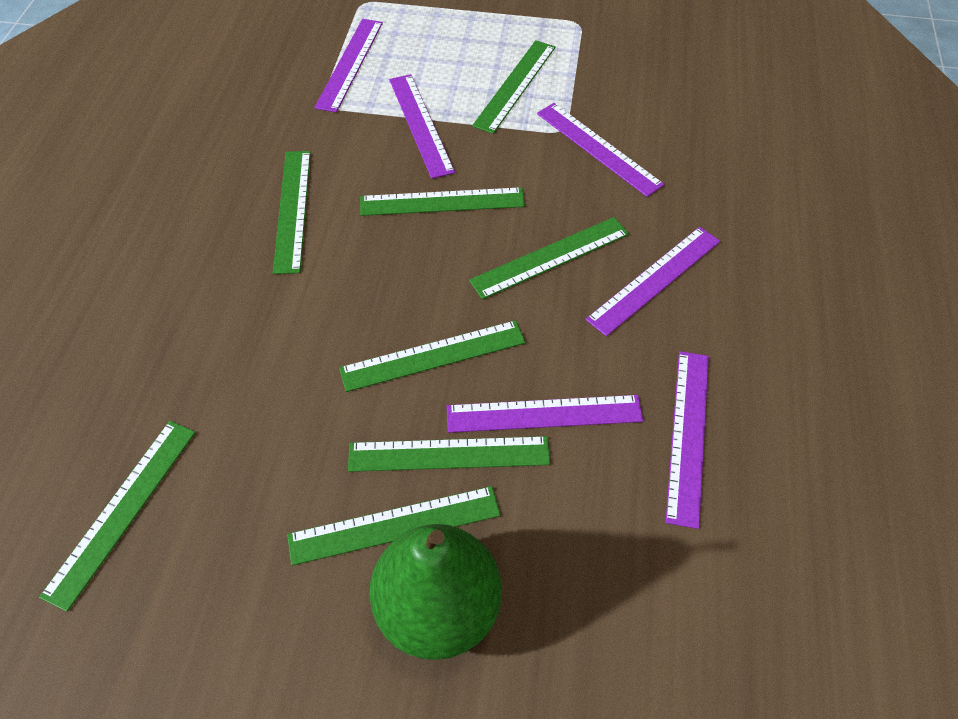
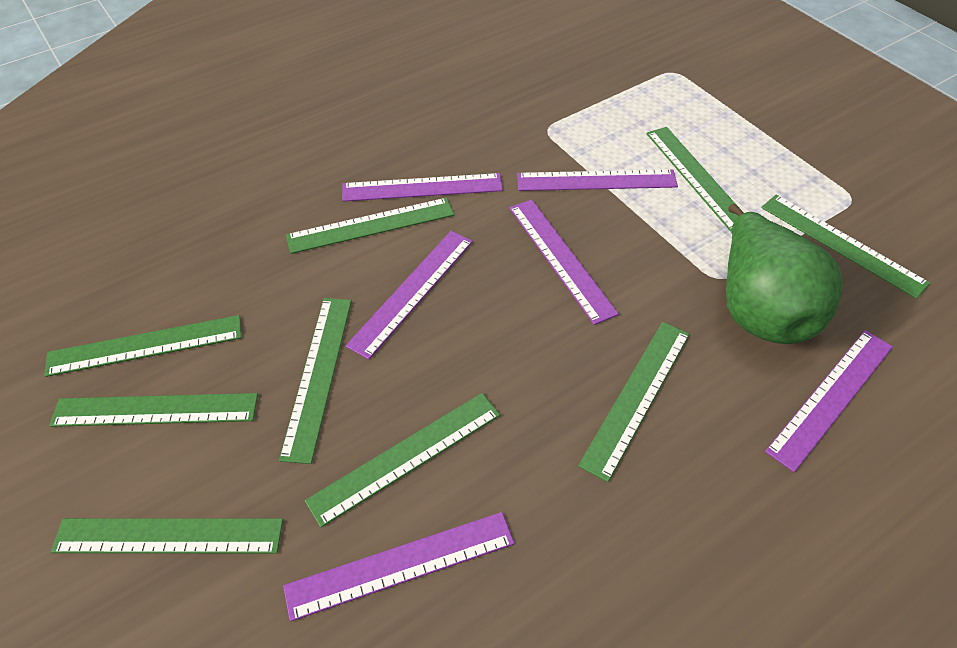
green ruler: 8 -> 9

